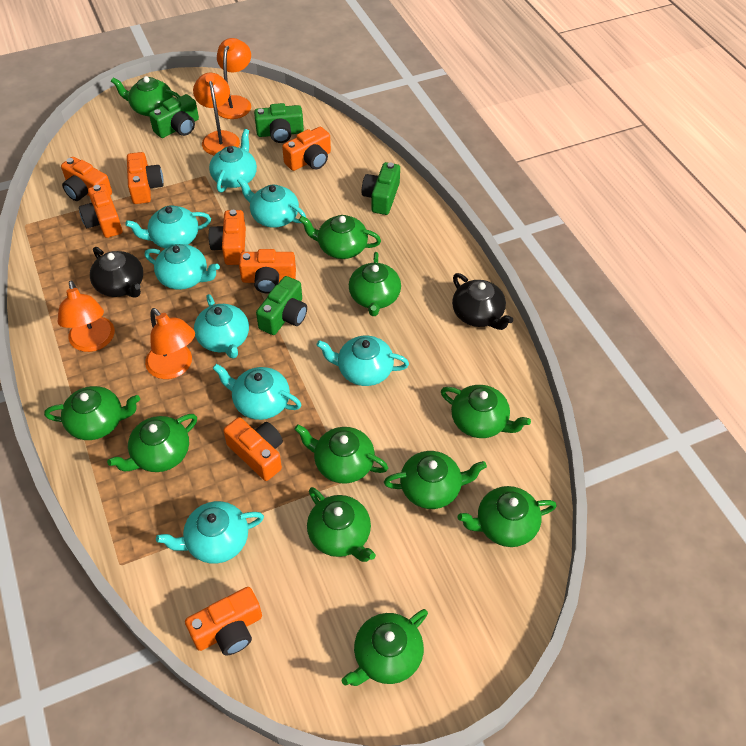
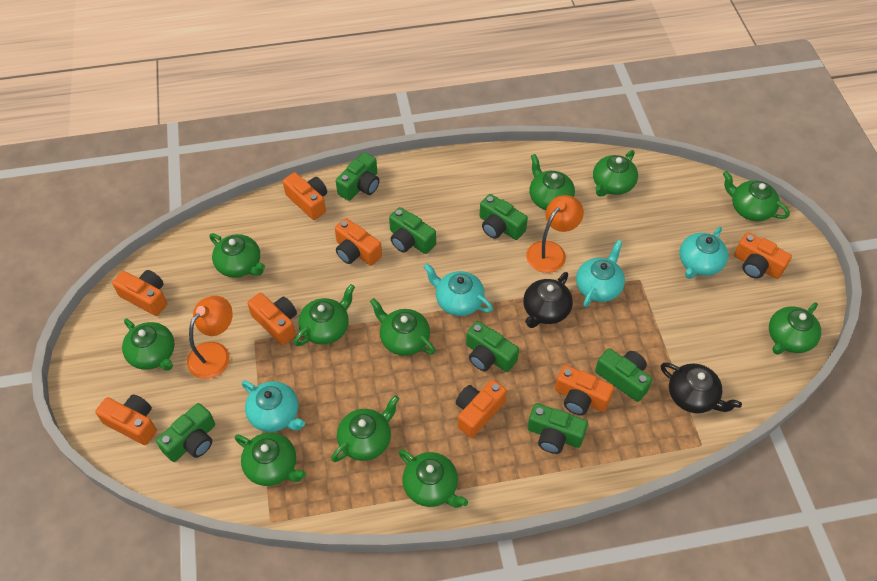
green camera: 4 -> 7
orange lamp: 4 -> 2
turquoise teapot: 8 -> 4

